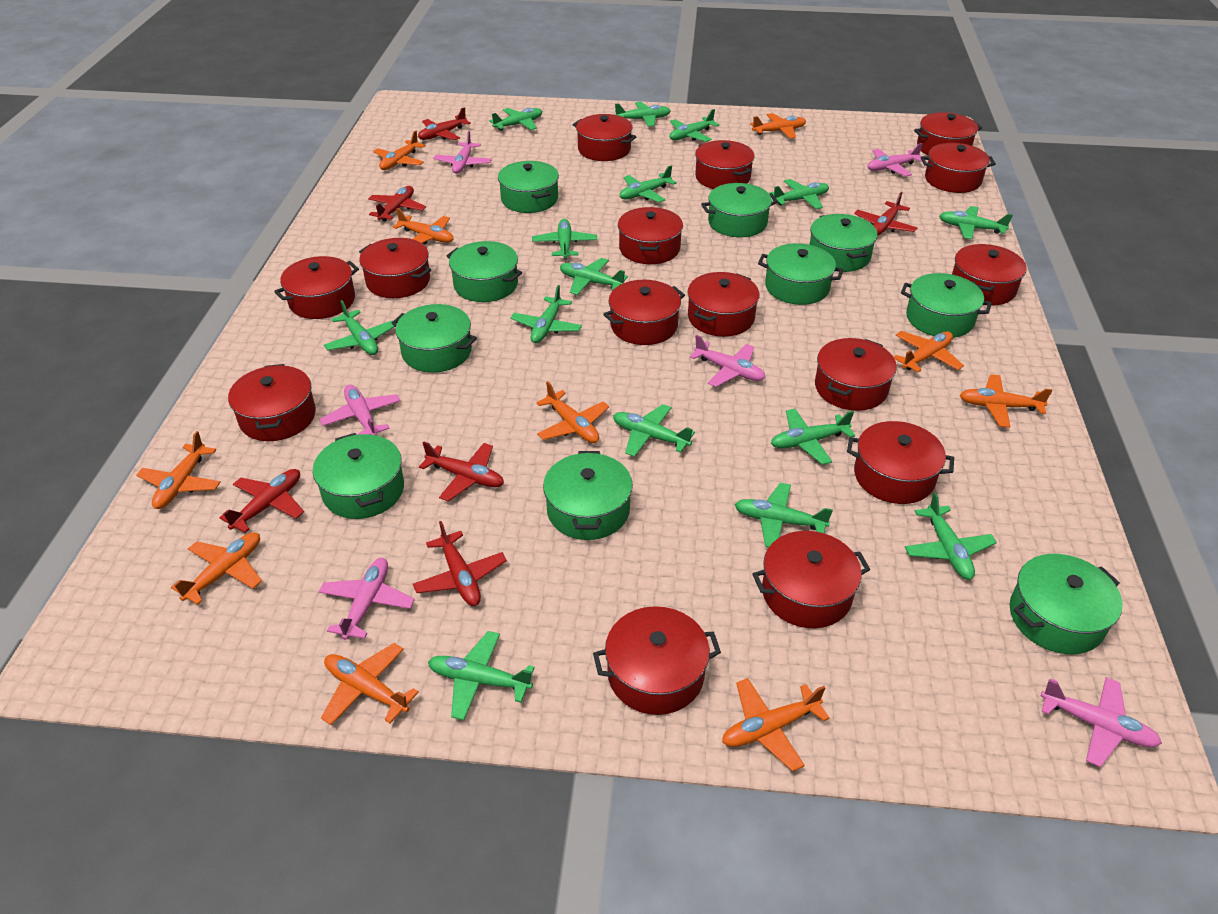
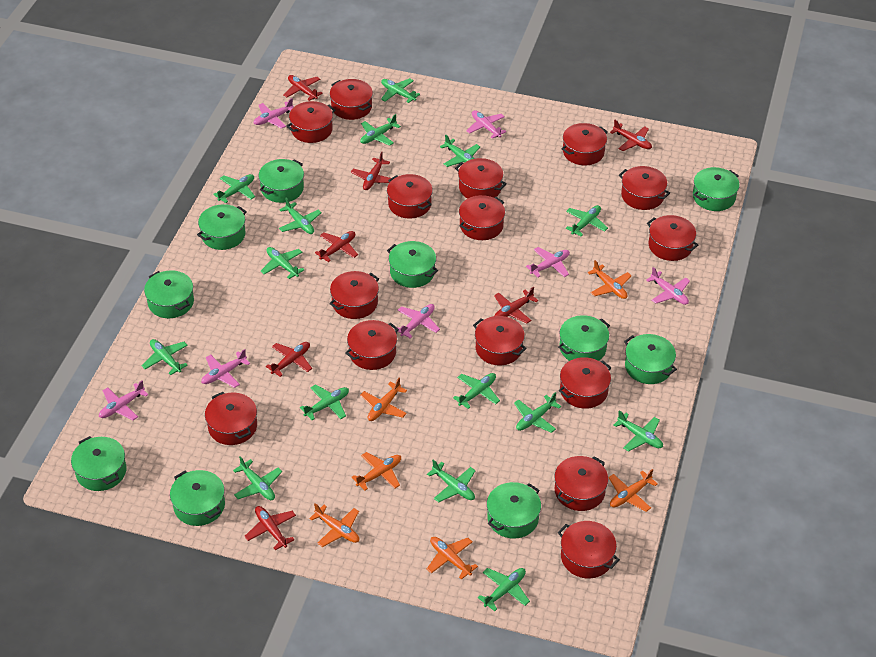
orange plane: 10 -> 6
pink plane: 6 -> 7
red plane: 6 -> 7

